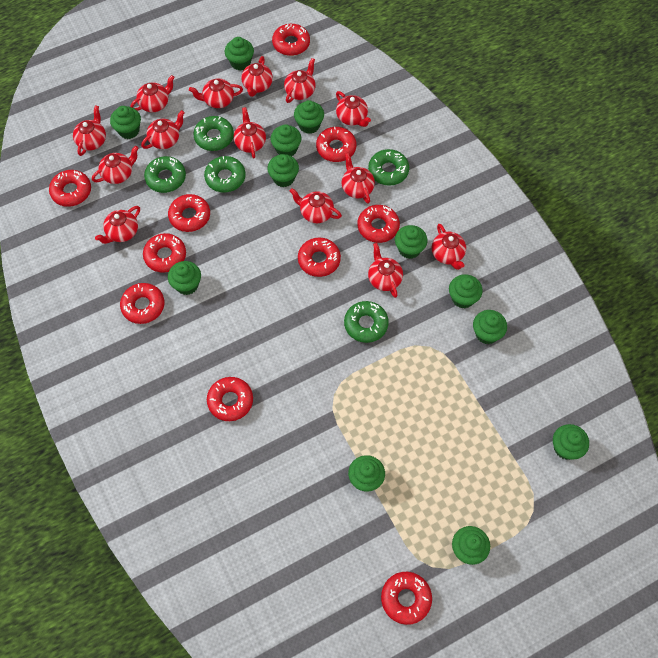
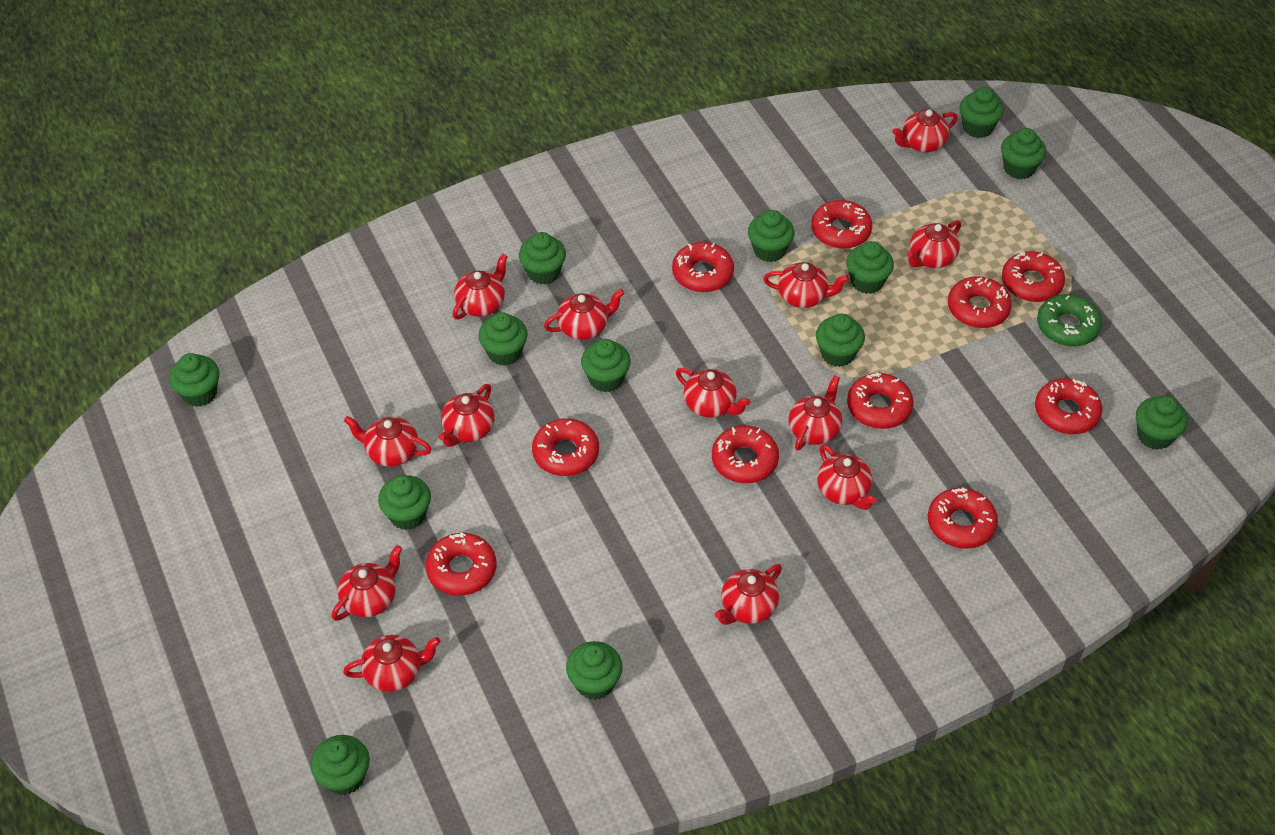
green cupcake: 12 -> 13
green donut: 5 -> 1
red teapot: 14 -> 13

